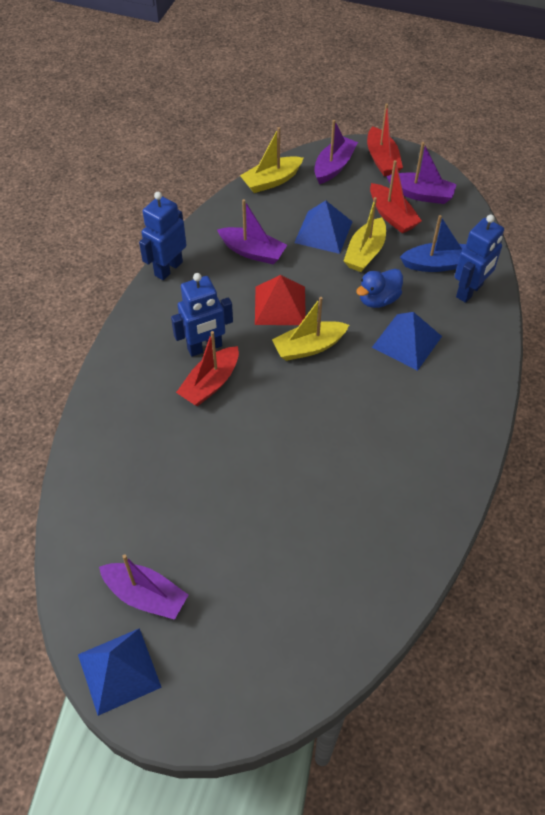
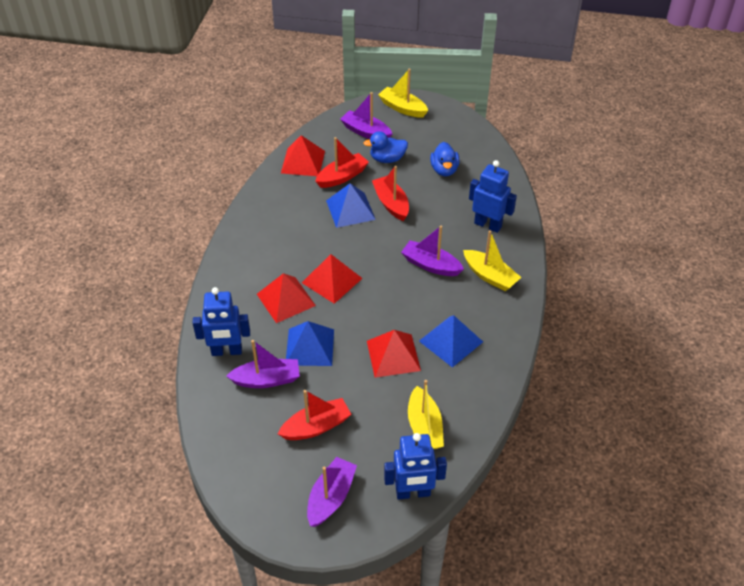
blue boat: 1 -> 0
blue duck: 1 -> 2
red pyramid: 1 -> 4

